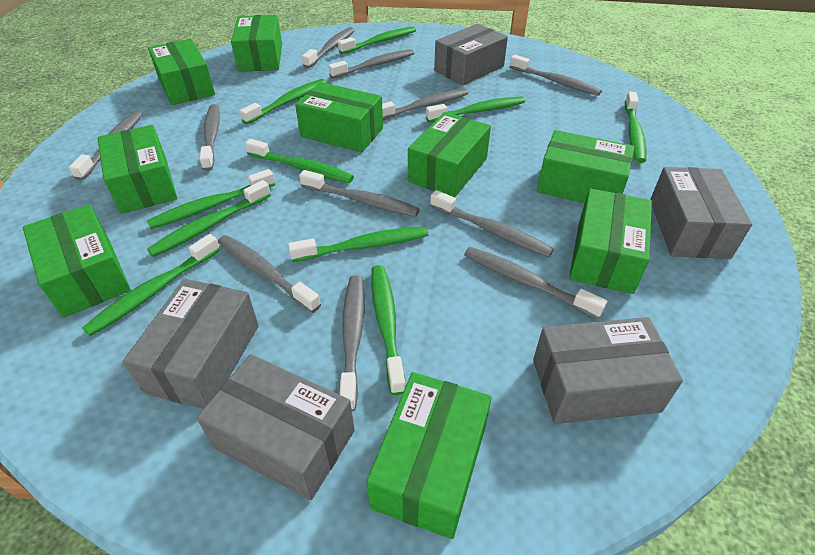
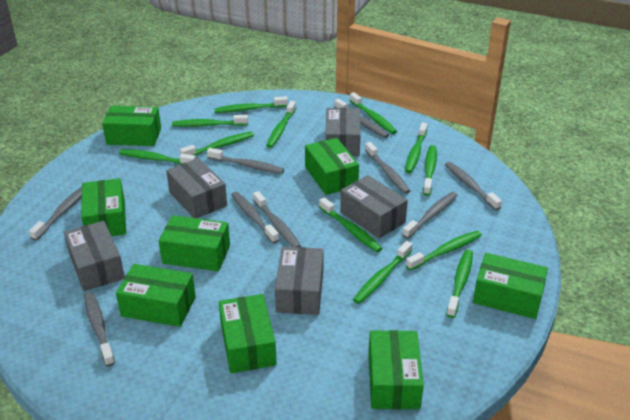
green box: 9 -> 8
green toothbrush: 10 -> 12
grey toothbrush: 11 -> 9

